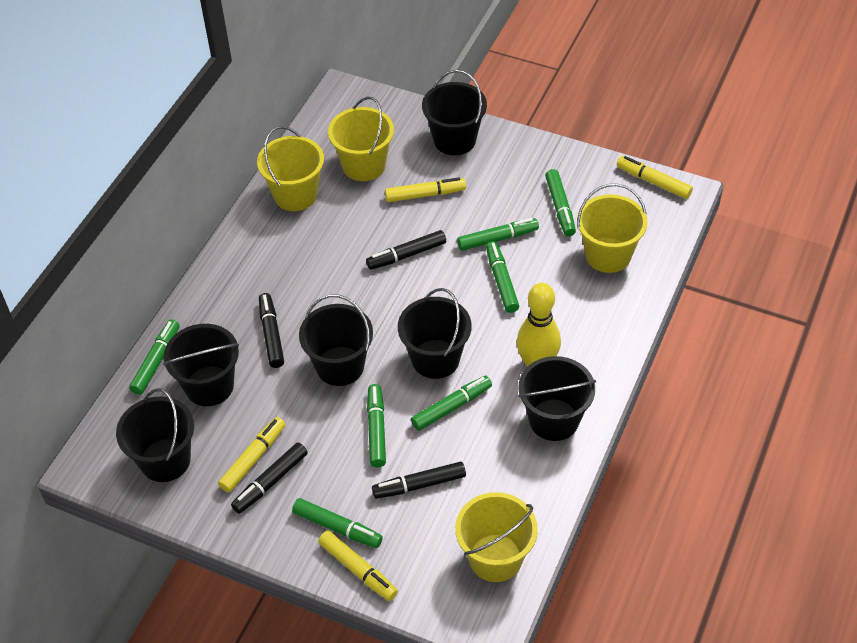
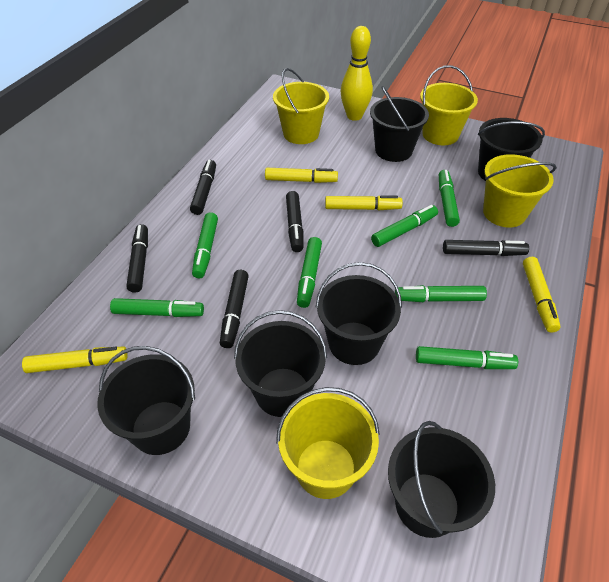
black marker: 4 -> 5

